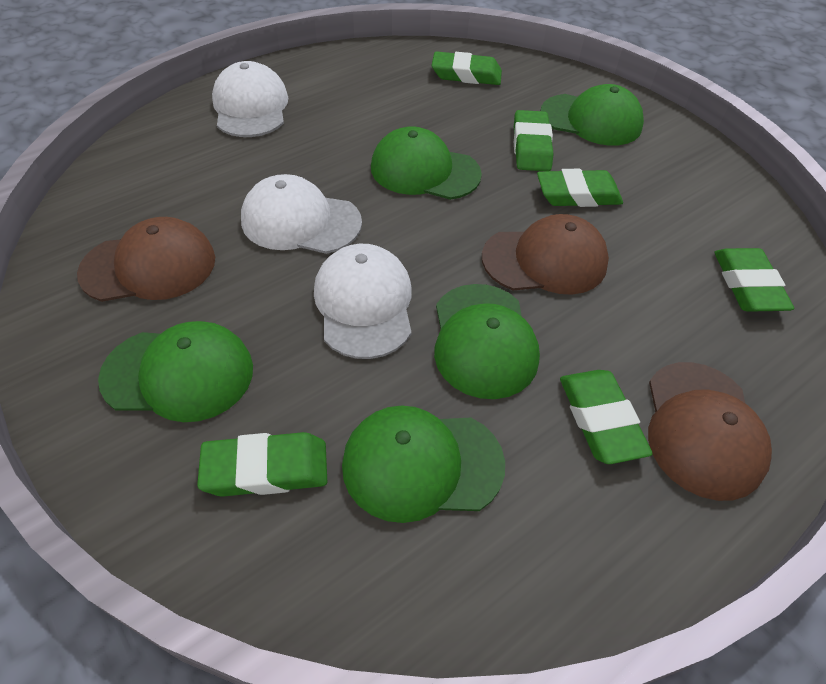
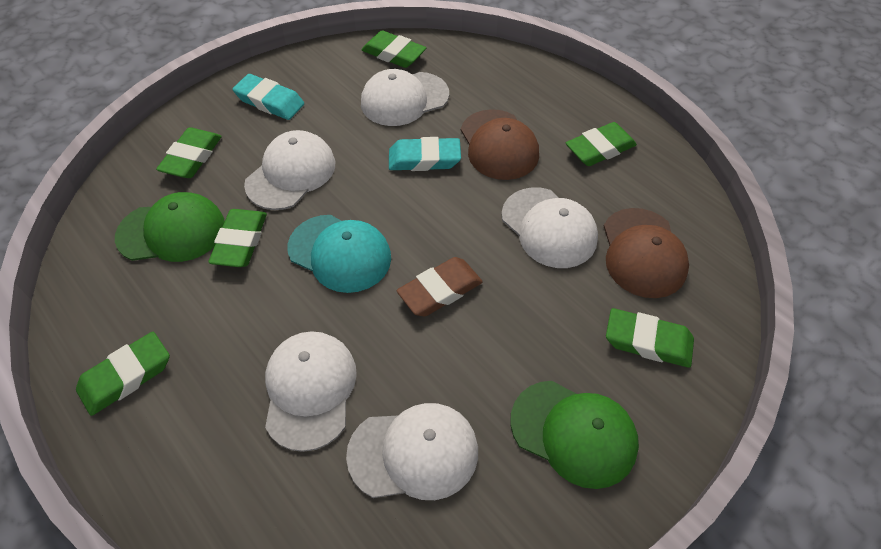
brown cap: 3 -> 2
brown eraser: 0 -> 1
green cap: 5 -> 2
turquoise cap: 0 -> 1
turquoise eraser: 0 -> 2
white cap: 3 -> 5

